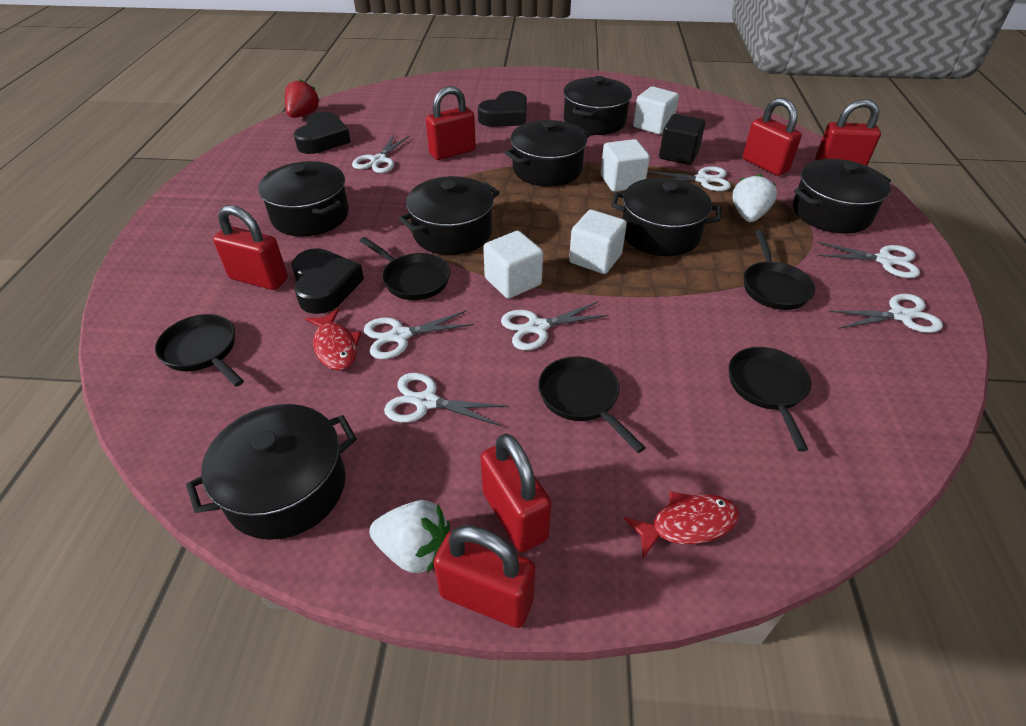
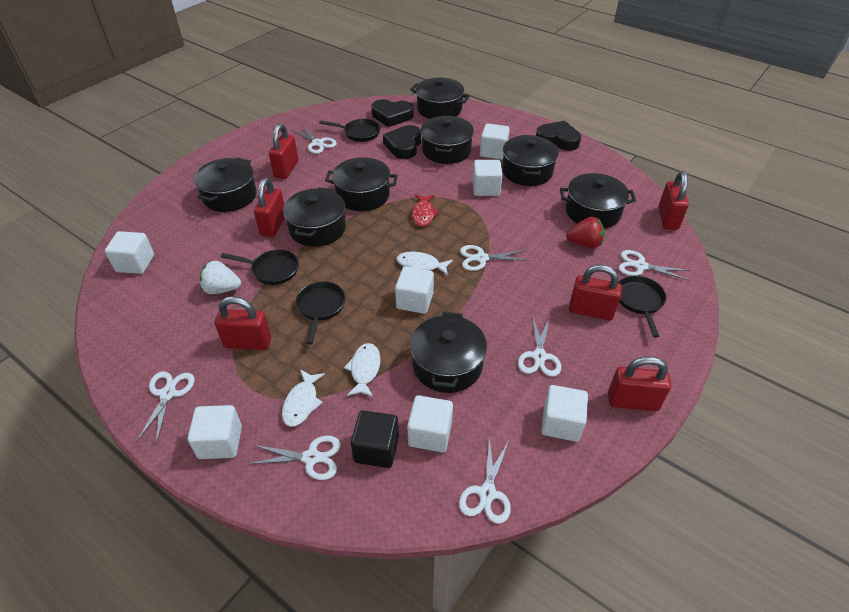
black pan: 5 -> 4
black pot: 7 -> 8
red fish: 2 -> 1
white cube: 4 -> 7
white fish: 0 -> 3
white strawberry: 2 -> 1

